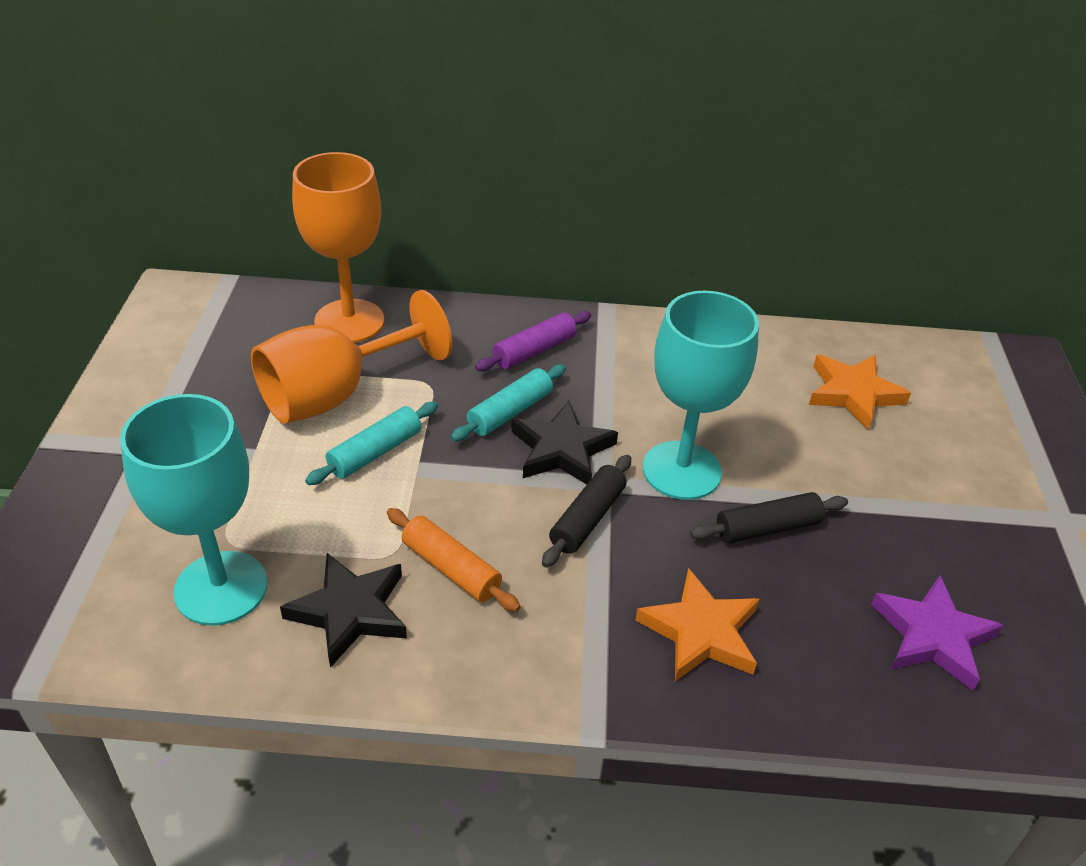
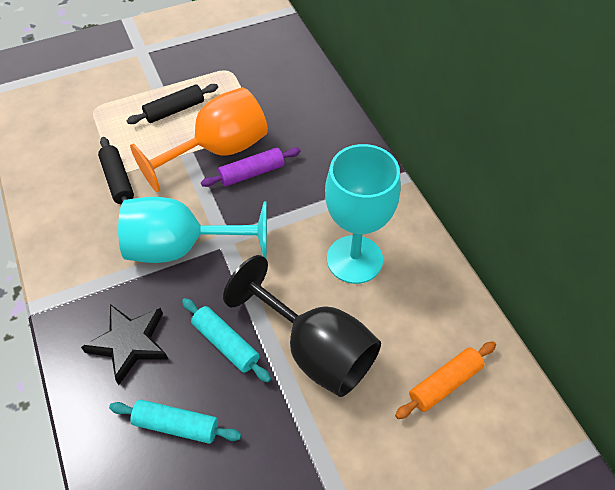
black goblet: 0 -> 1
black star: 2 -> 1
orange goblet: 2 -> 1
orange star: 2 -> 0
purple star: 1 -> 0

